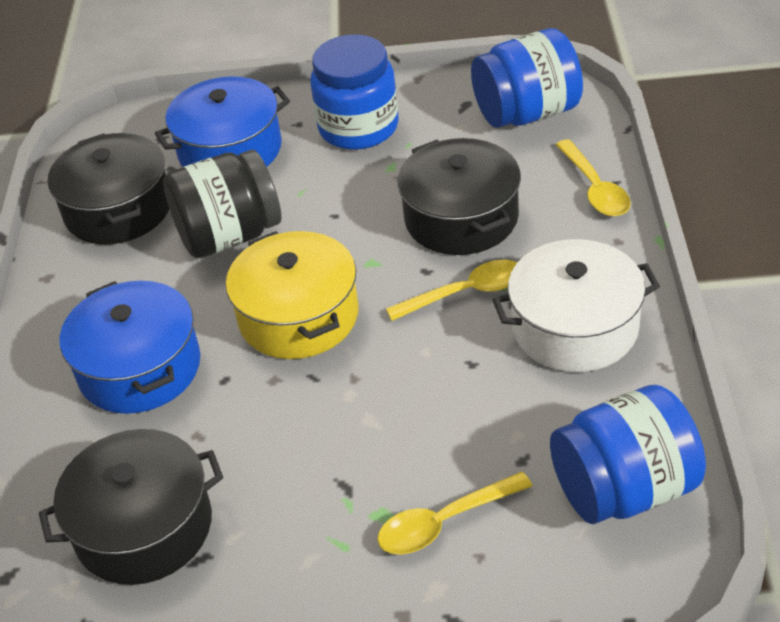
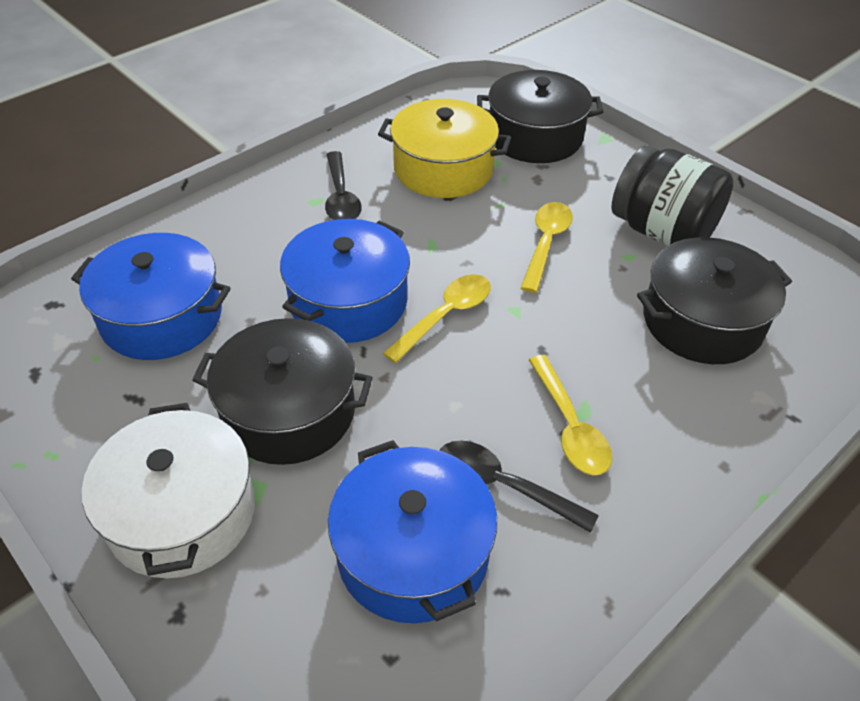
black spoon: 0 -> 2
blue jar: 3 -> 0
blue pot: 2 -> 3

